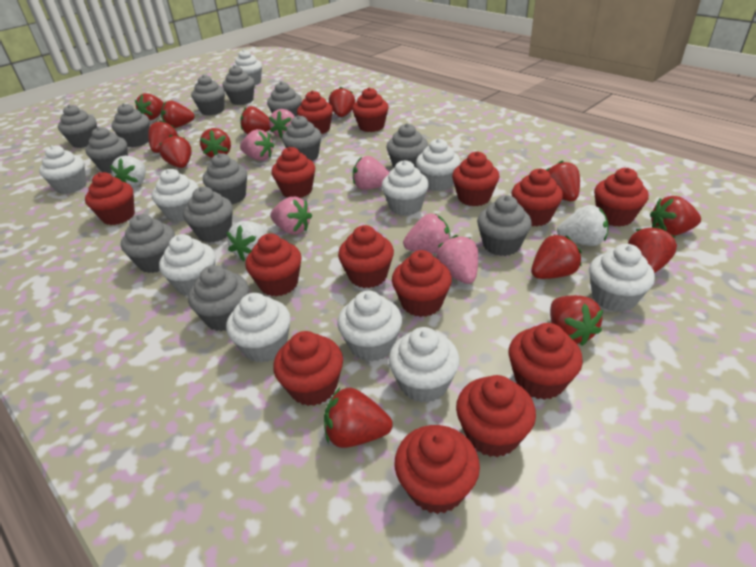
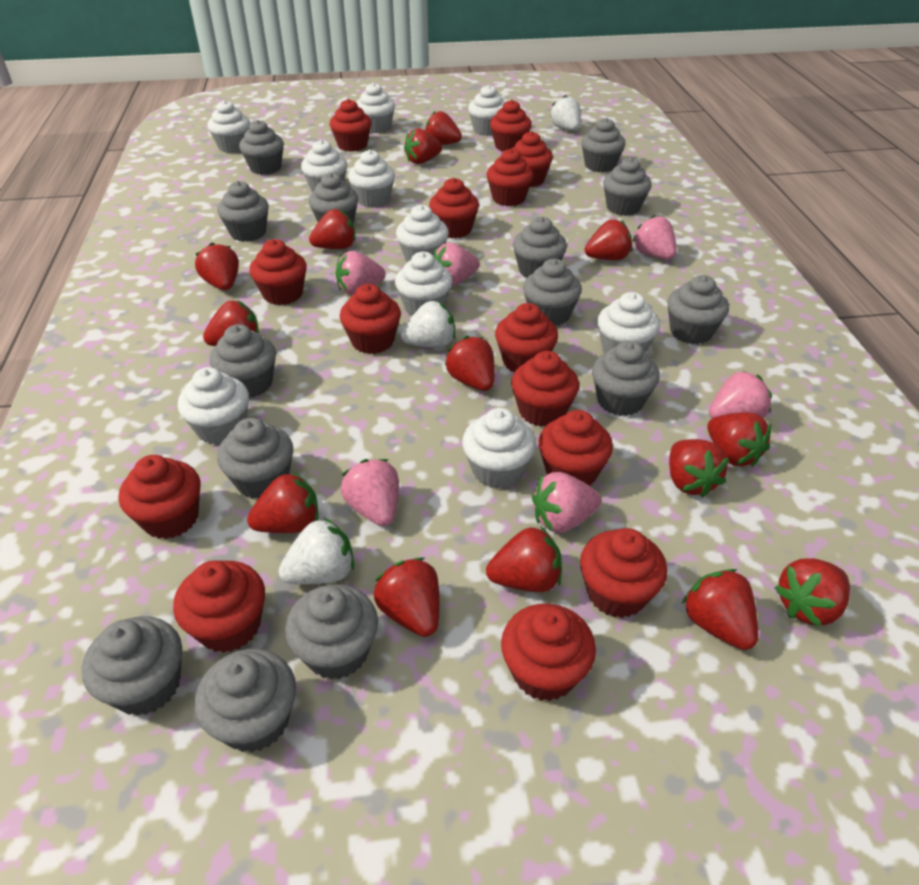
grey cupcake: 13 -> 14
red strawberry: 13 -> 14

